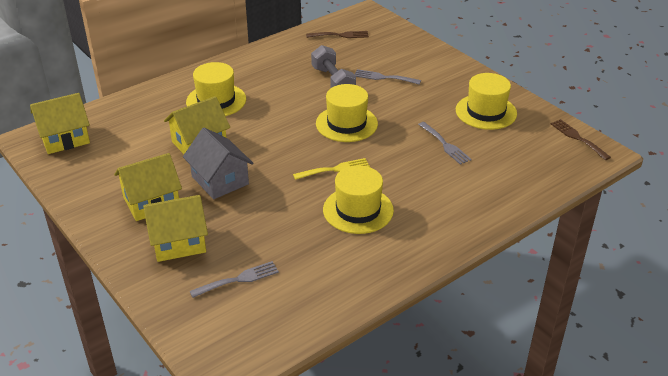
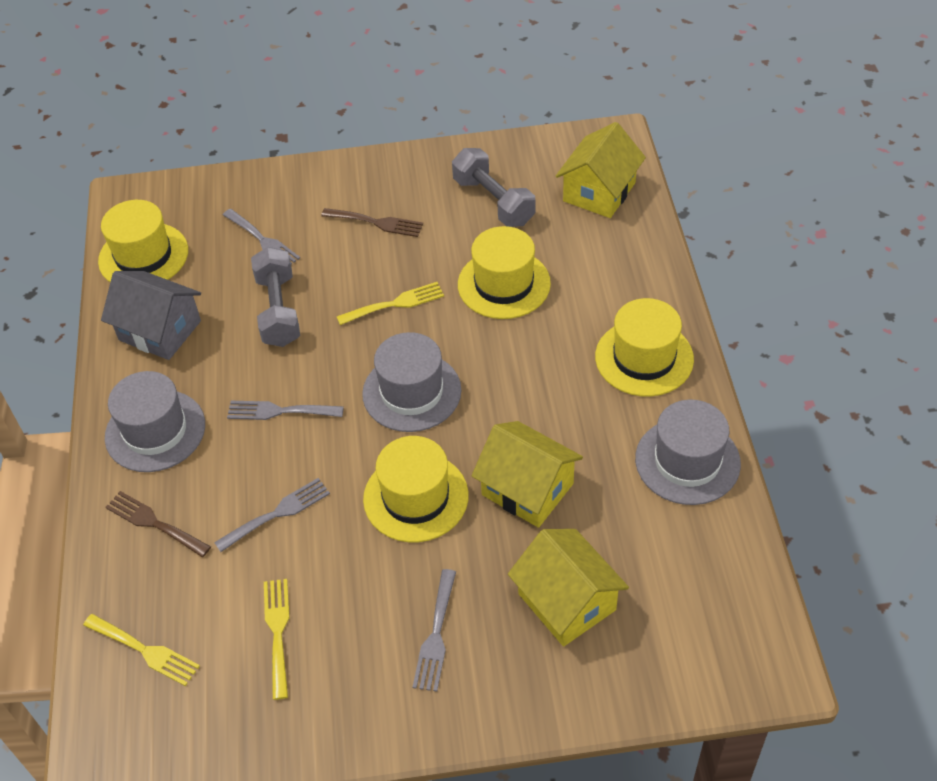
grey dumbbell: 1 -> 2
grey fork: 3 -> 4
grey hat: 0 -> 3
yellow fork: 1 -> 3
yellow house: 4 -> 3

